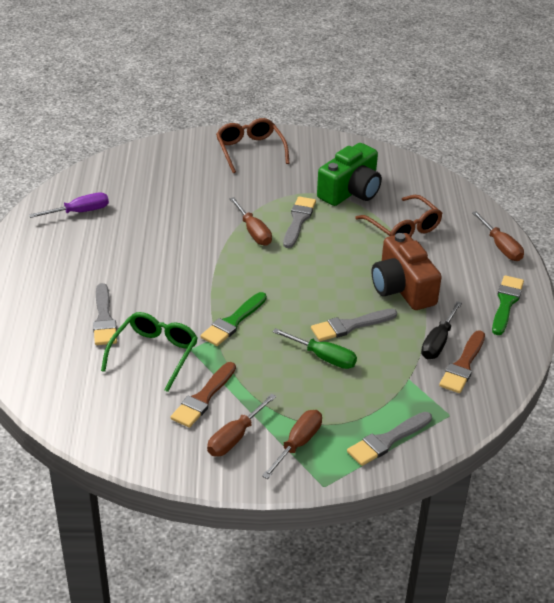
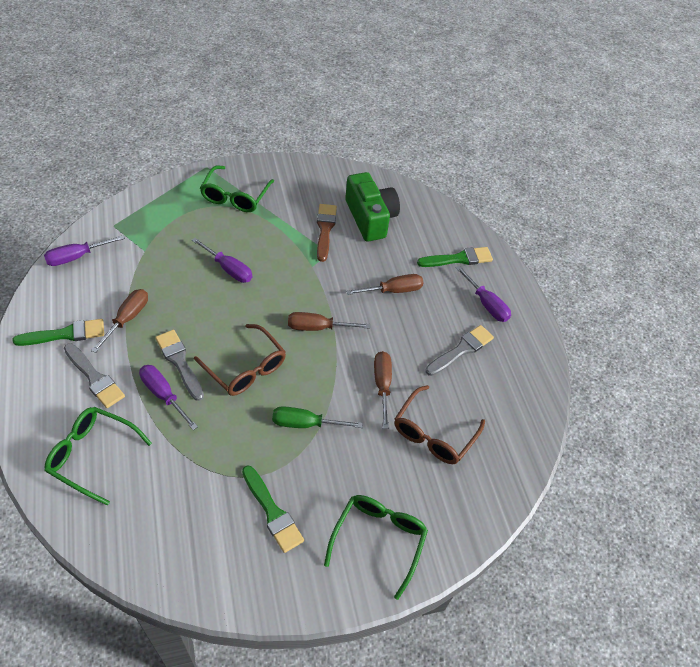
black screwdriver: 1 -> 0
brown brush: 2 -> 1
brown camera: 1 -> 0
green brush: 2 -> 3
green glasses: 1 -> 3
grey brush: 4 -> 3
purple screwdriver: 1 -> 4

